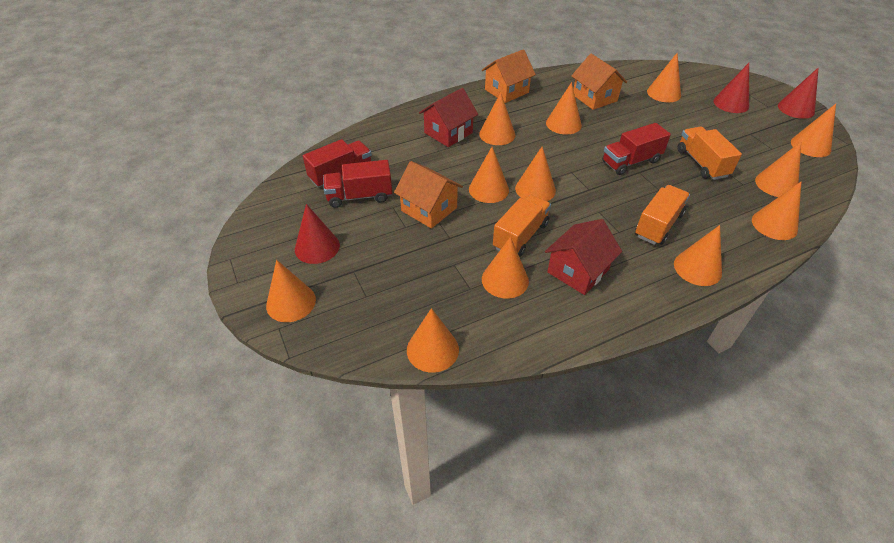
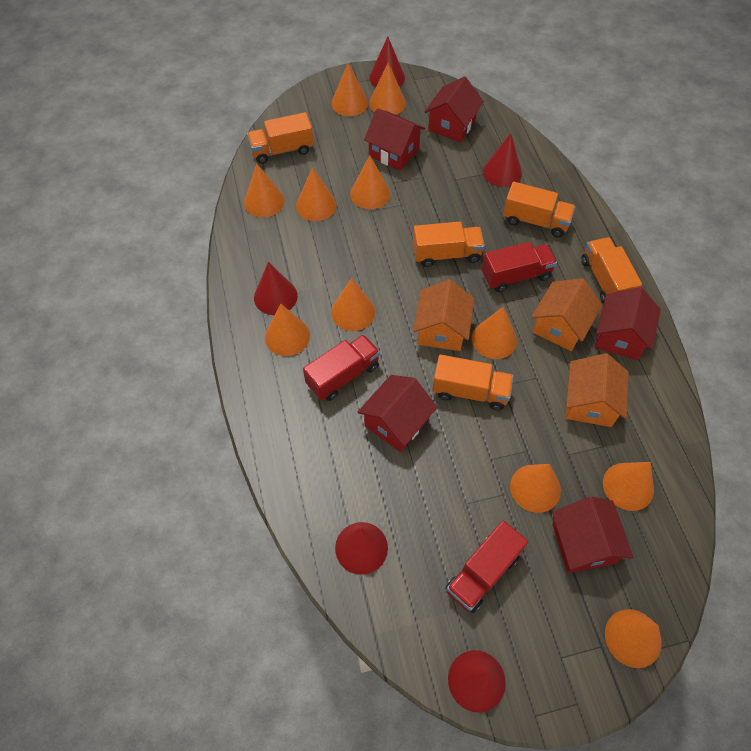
orange cone: 12 -> 11
orange truck: 3 -> 5
red cone: 3 -> 5
red house: 2 -> 5

